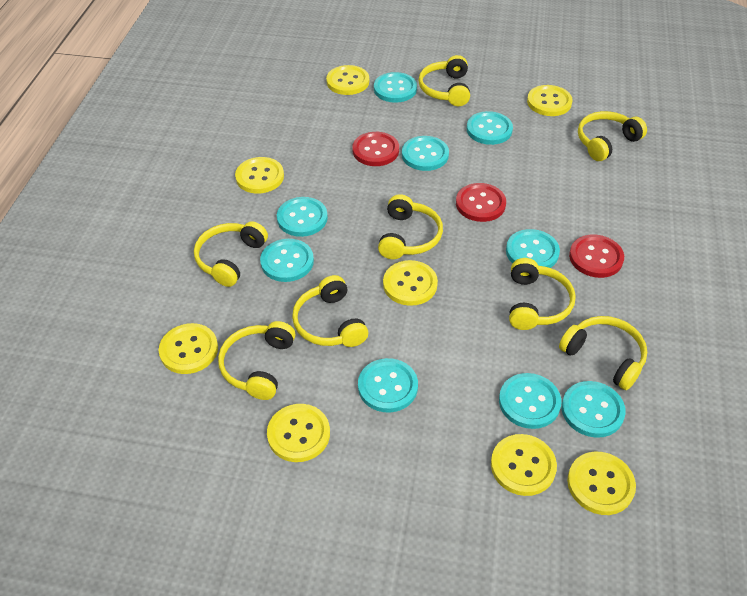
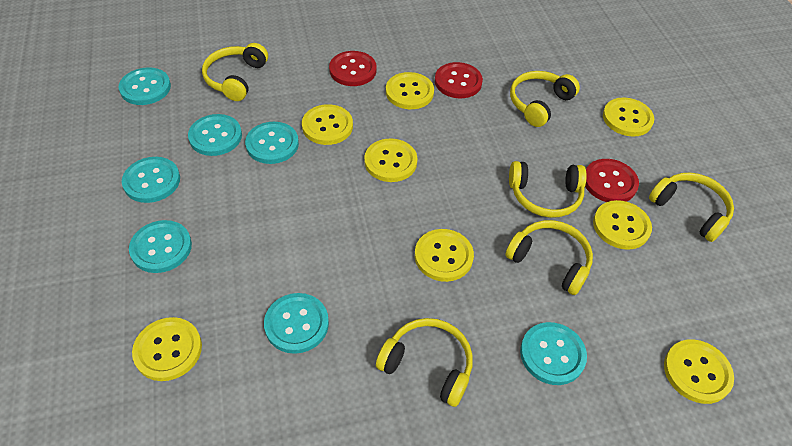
turquoise button: 9 -> 7
yellow headphones: 8 -> 6

